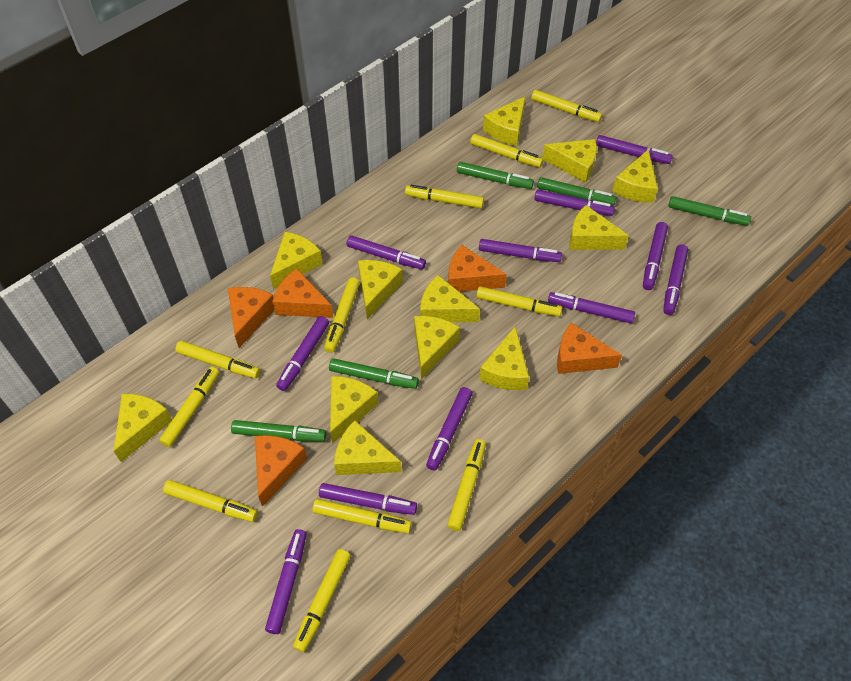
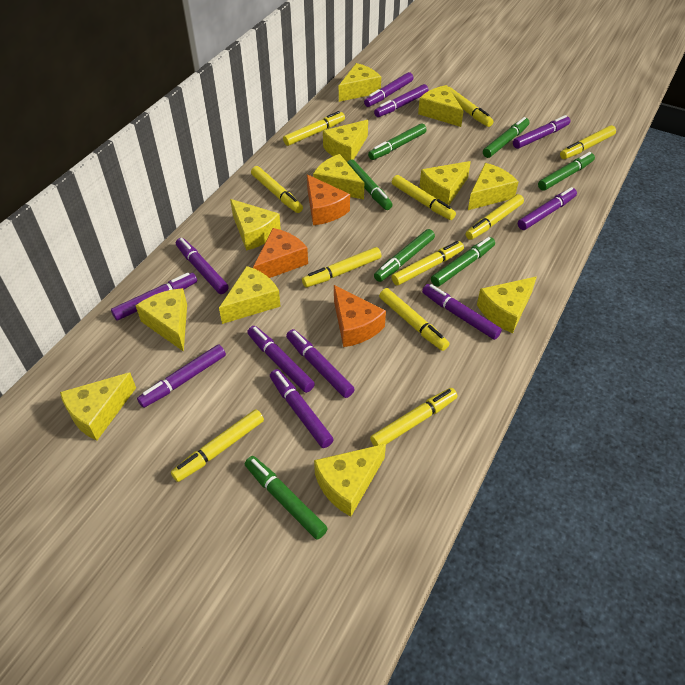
green marker: 5 -> 7
orange cheese: 5 -> 3

